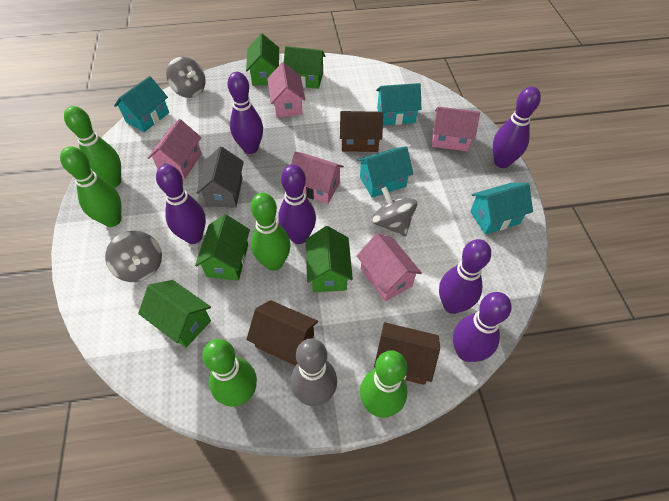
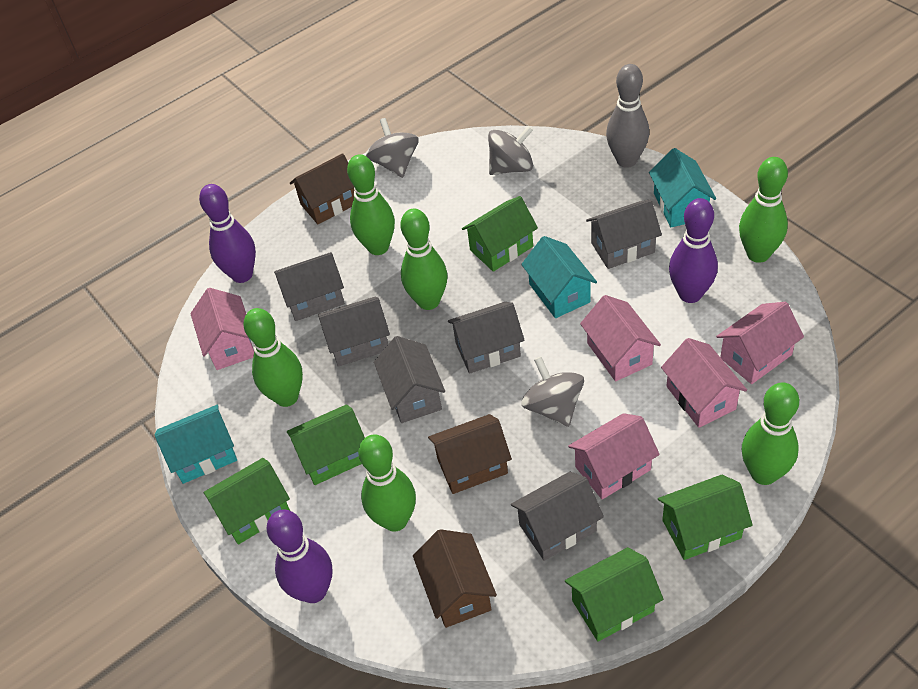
green bowling pin: 5 -> 6
grey house: 1 -> 6
purple bowling pin: 6 -> 3
turquoise house: 4 -> 3

